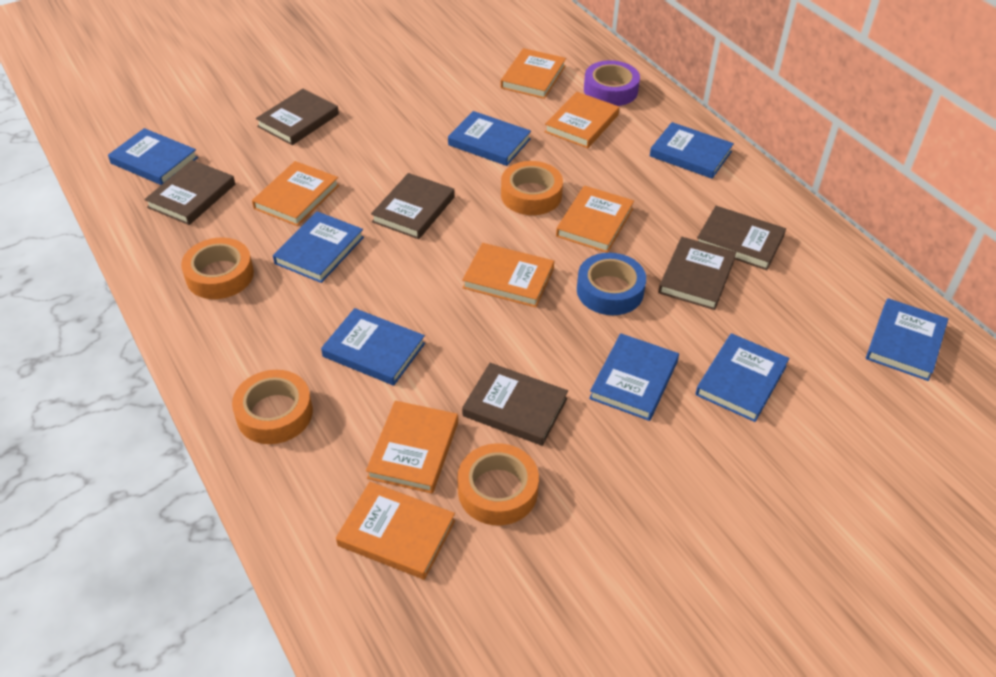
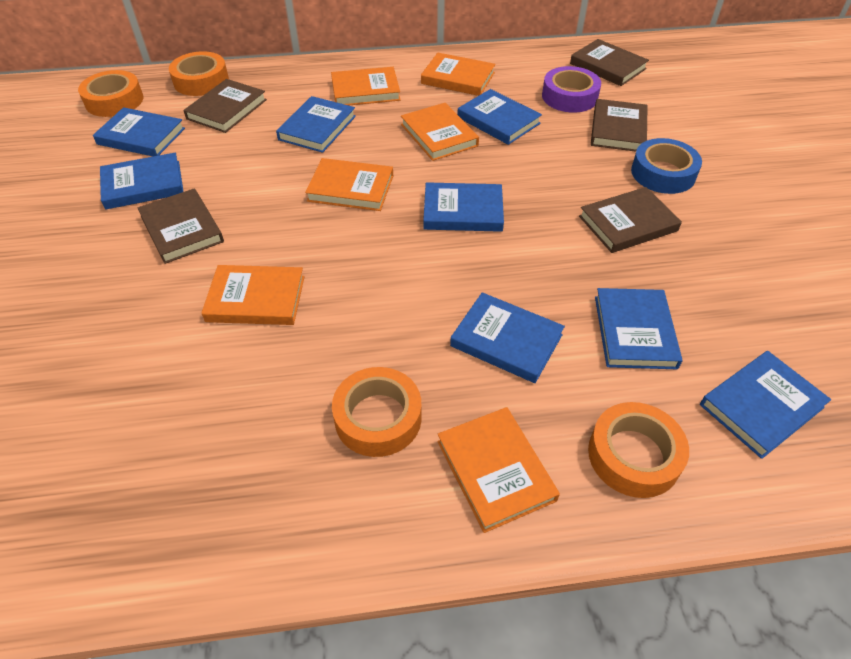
brown book: 6 -> 5
orange book: 7 -> 6

